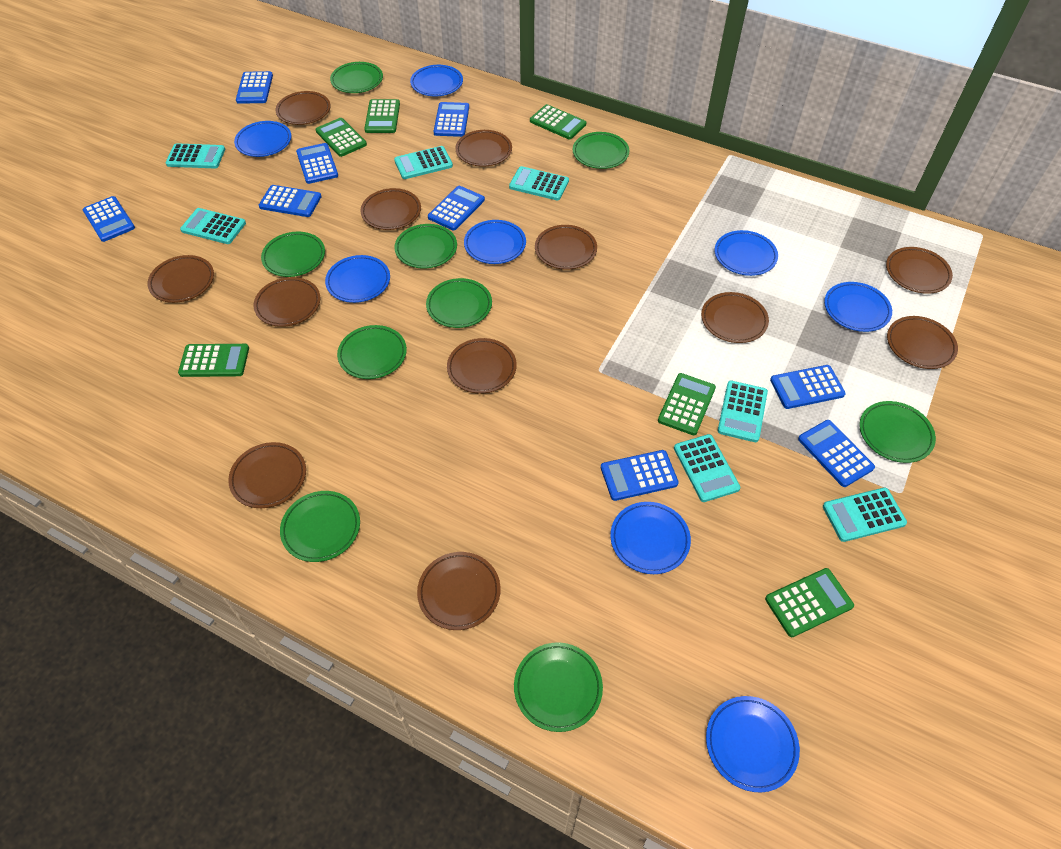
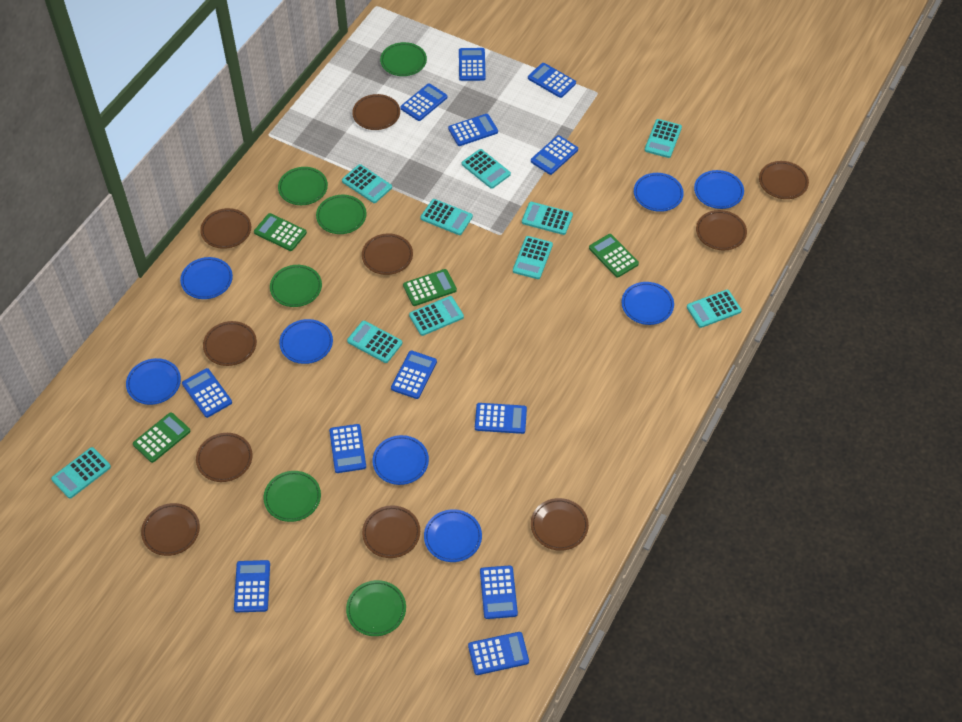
blue calculator: 9 -> 12
brown plate: 12 -> 10
green calculator: 6 -> 4
green plate: 9 -> 6
turquoise calculator: 7 -> 10

